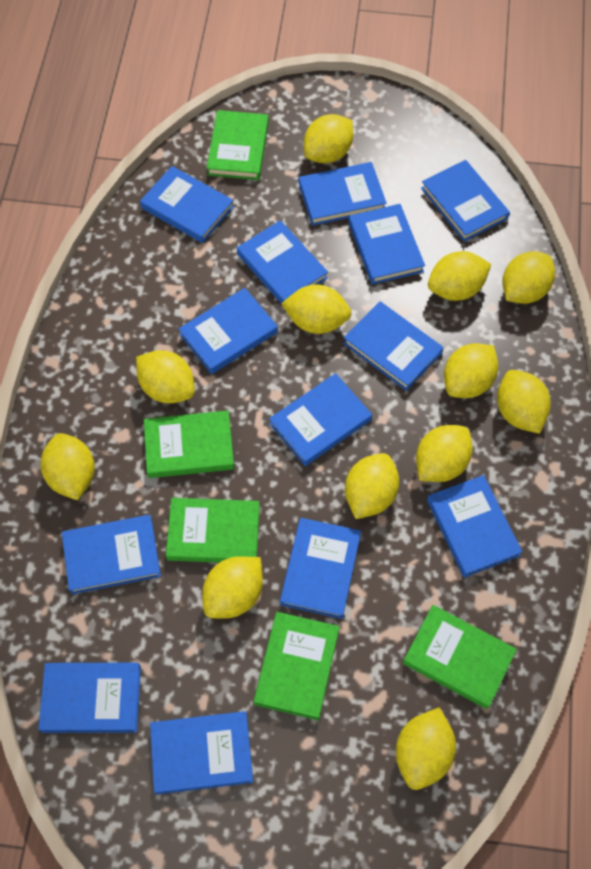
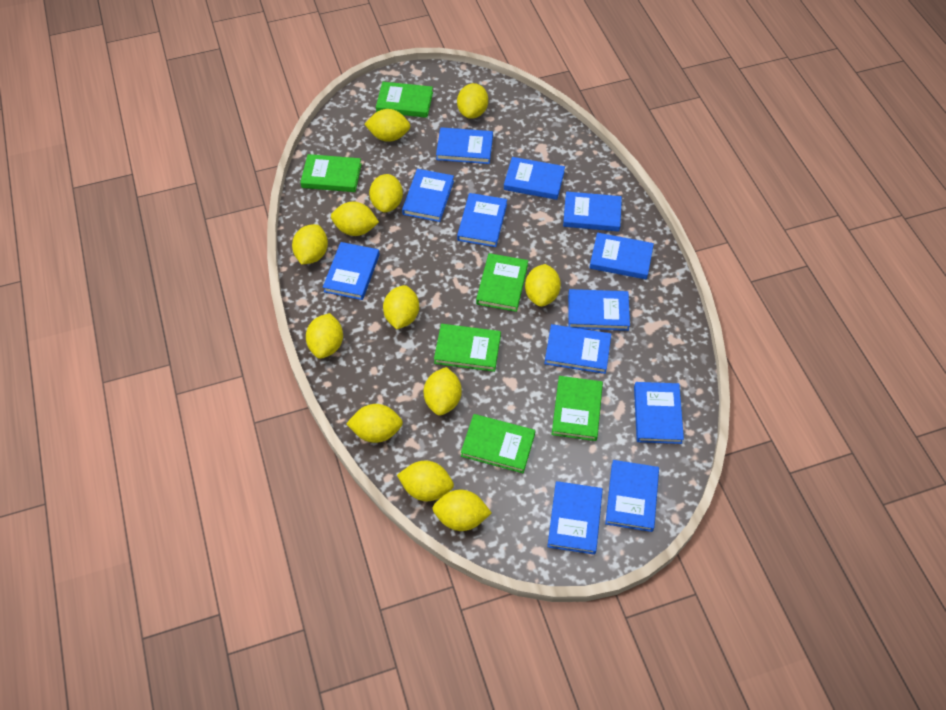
blue book: 13 -> 12
green book: 5 -> 6

